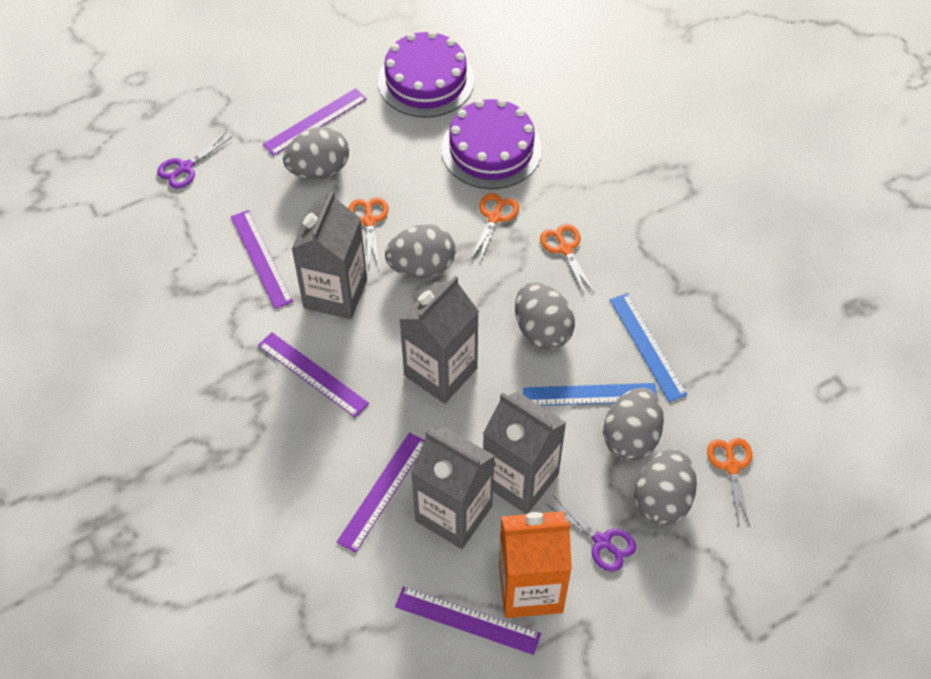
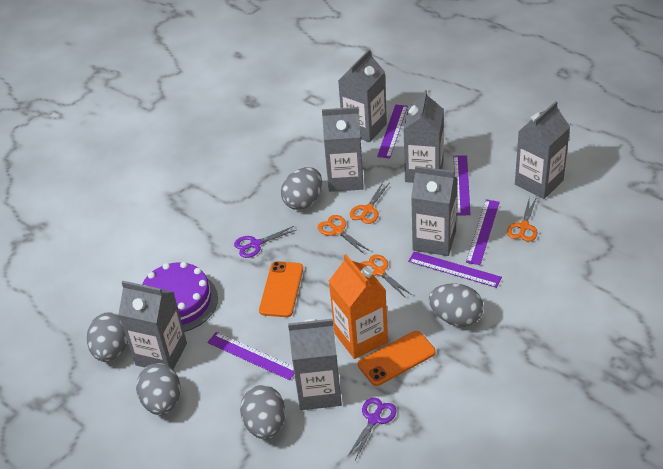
blue ruler: 2 -> 0
grey carton: 4 -> 7
orange phone: 0 -> 2
purple cake: 2 -> 1

